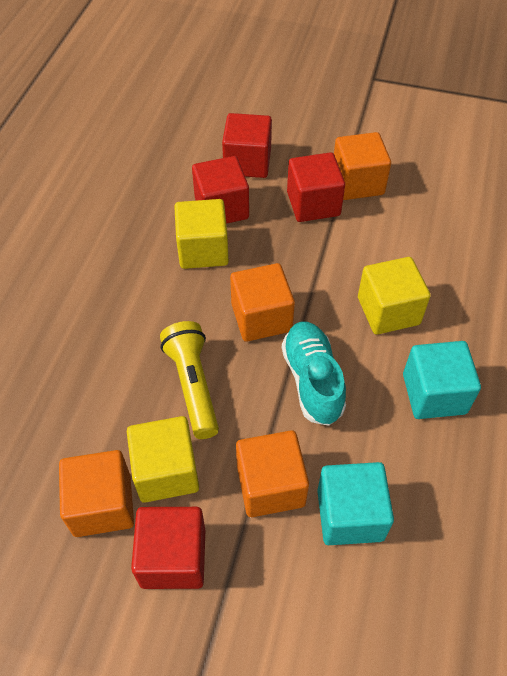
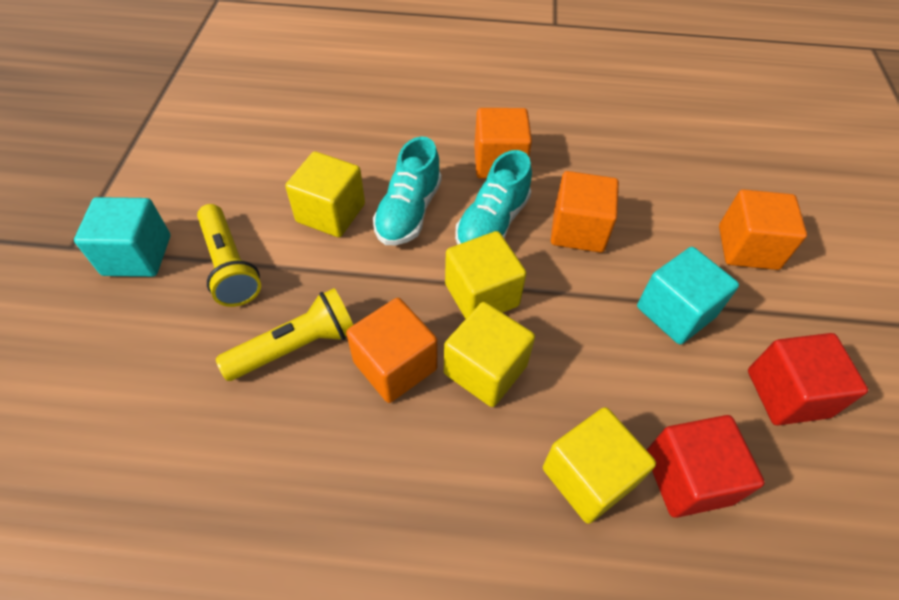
red cube: 4 -> 2
turquoise shoe: 1 -> 2
yellow cube: 3 -> 4
yellow flashlight: 1 -> 2

